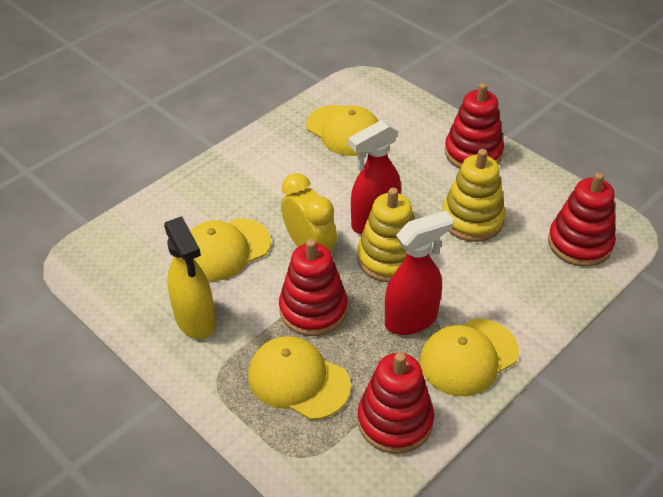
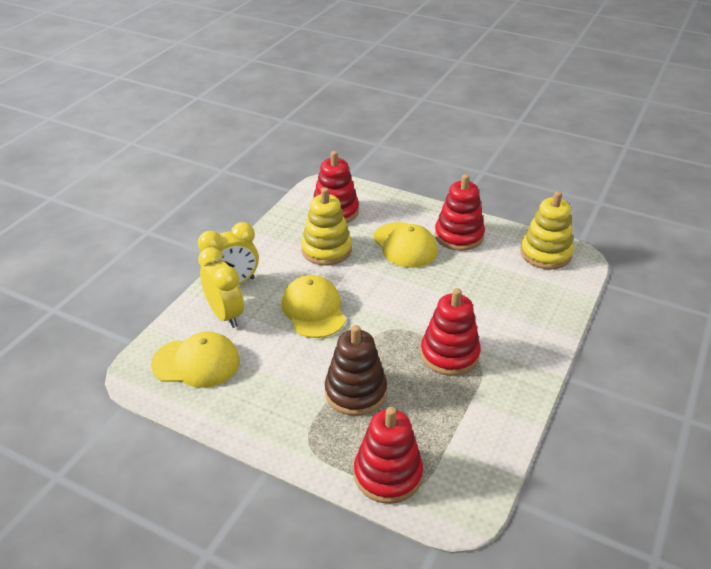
brown stacking toy: 0 -> 1
red spray bottle: 2 -> 0
yellow cap: 4 -> 3
yellow clock: 1 -> 2
yellow spray bottle: 1 -> 0

